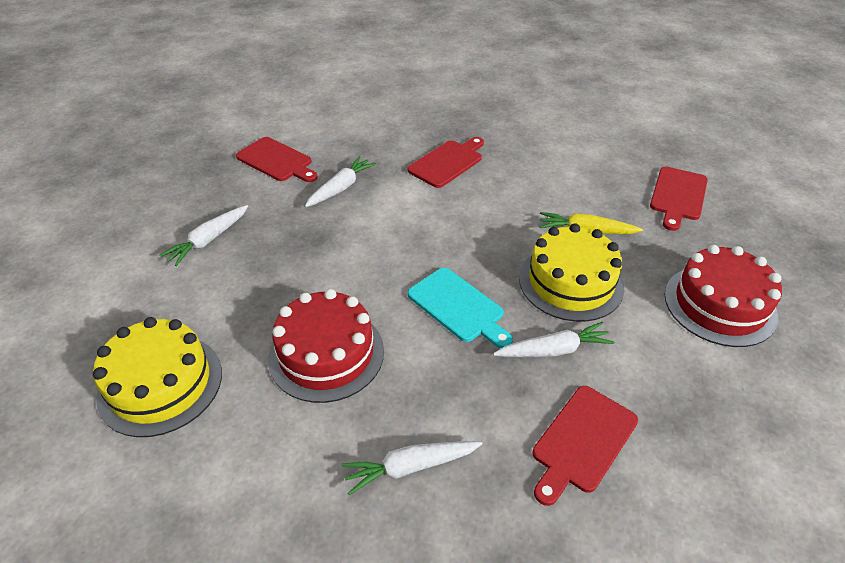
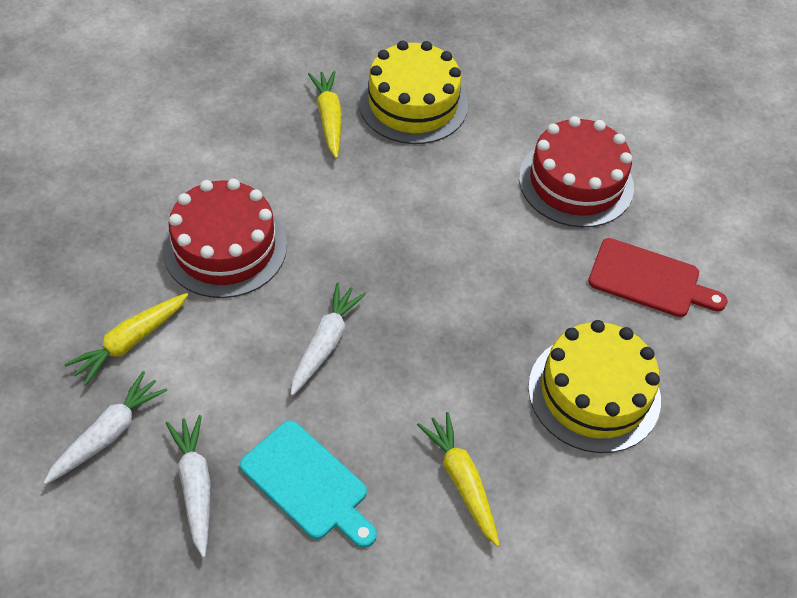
red cutting board: 4 -> 1
white carrot: 4 -> 3
yellow carrot: 1 -> 3

